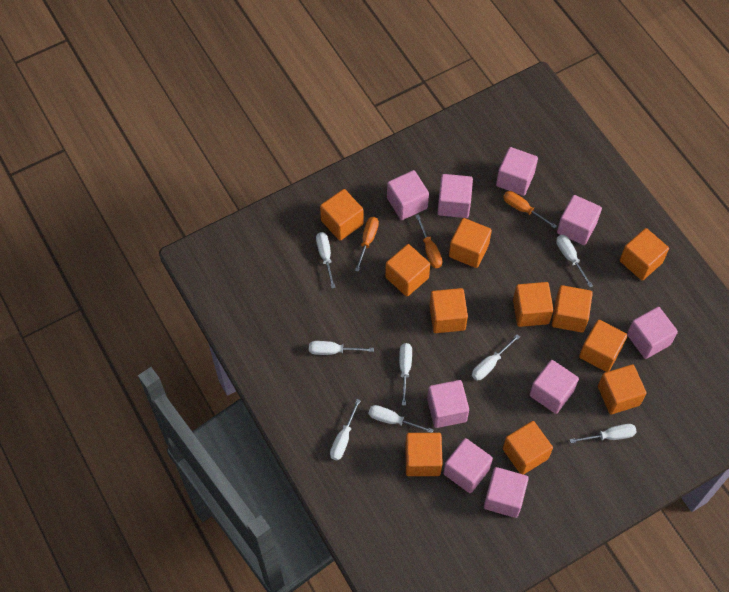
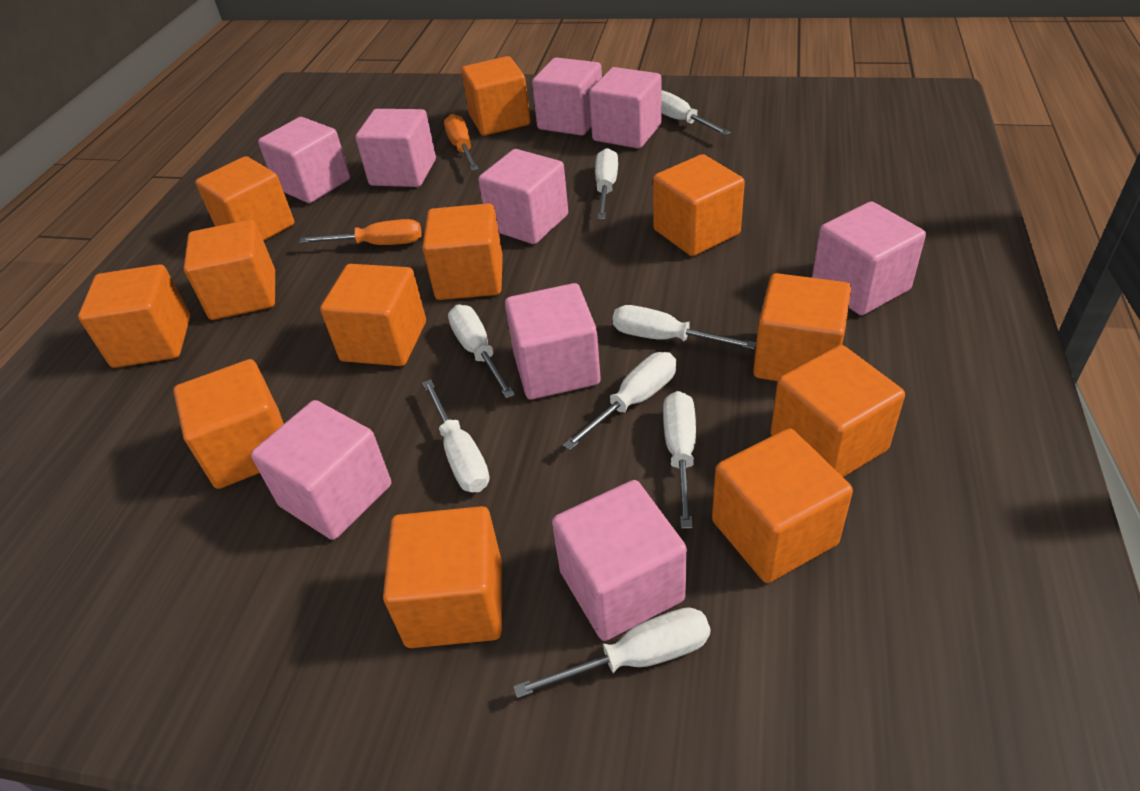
orange cube: 11 -> 12
orange screwdriver: 3 -> 2

